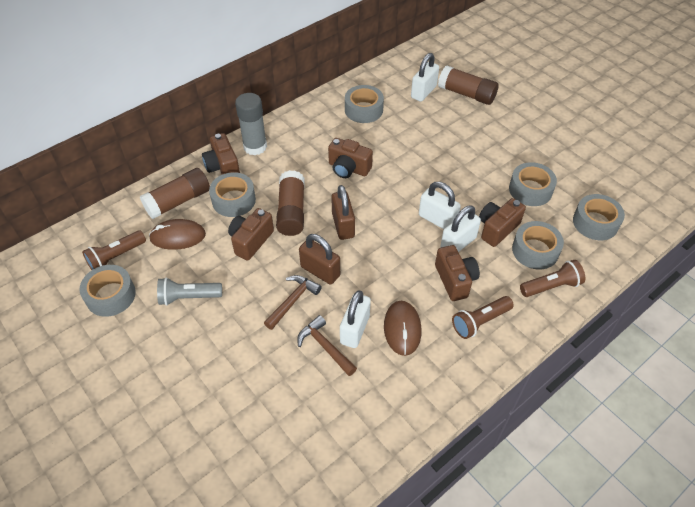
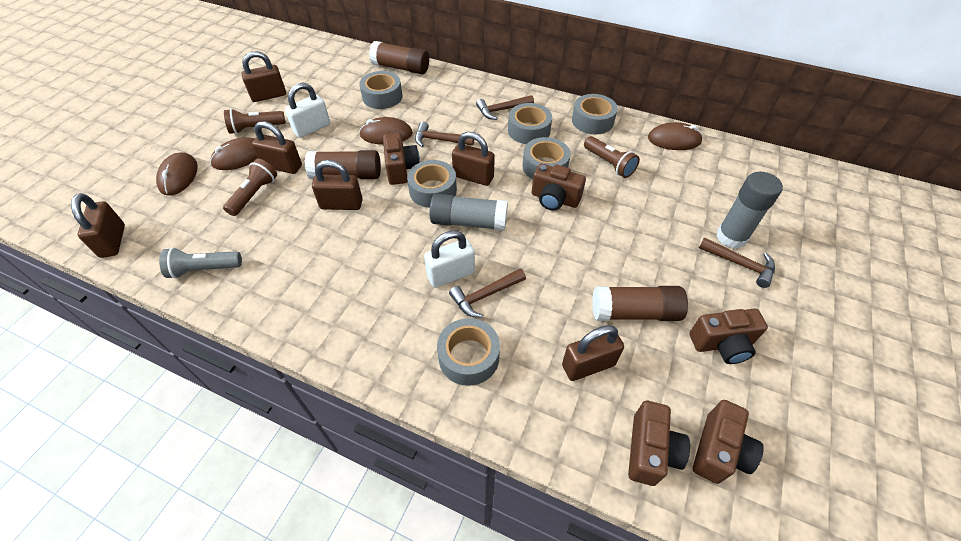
brown hammer: 2 -> 4
brown mouse: 2 -> 4
brown padlock: 2 -> 6
grey glue stick: 1 -> 2
white padlock: 4 -> 2

